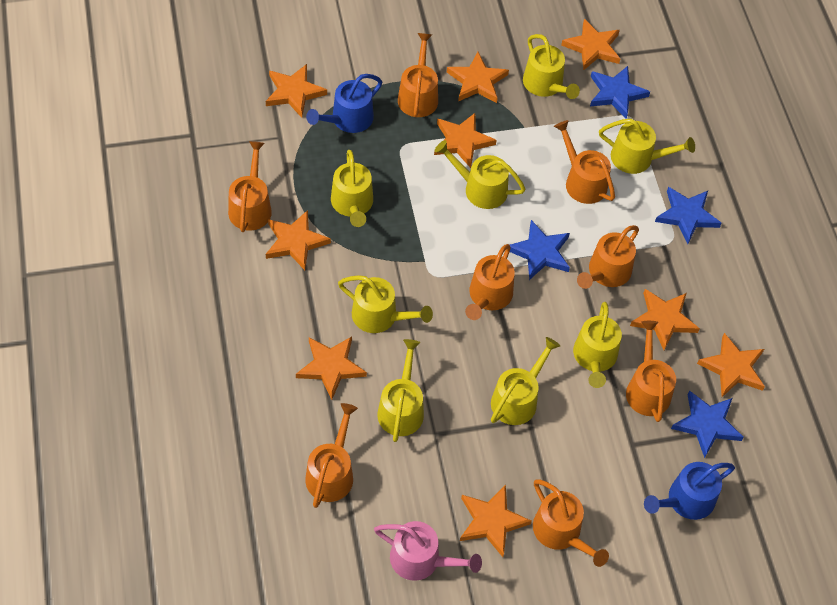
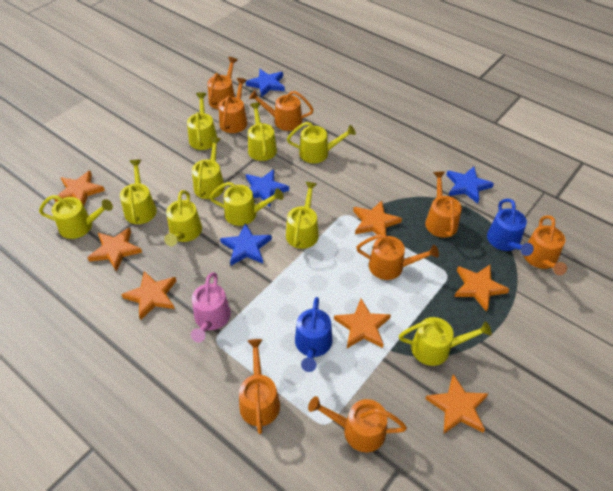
orange star: 9 -> 7
yellow watering can: 8 -> 10

